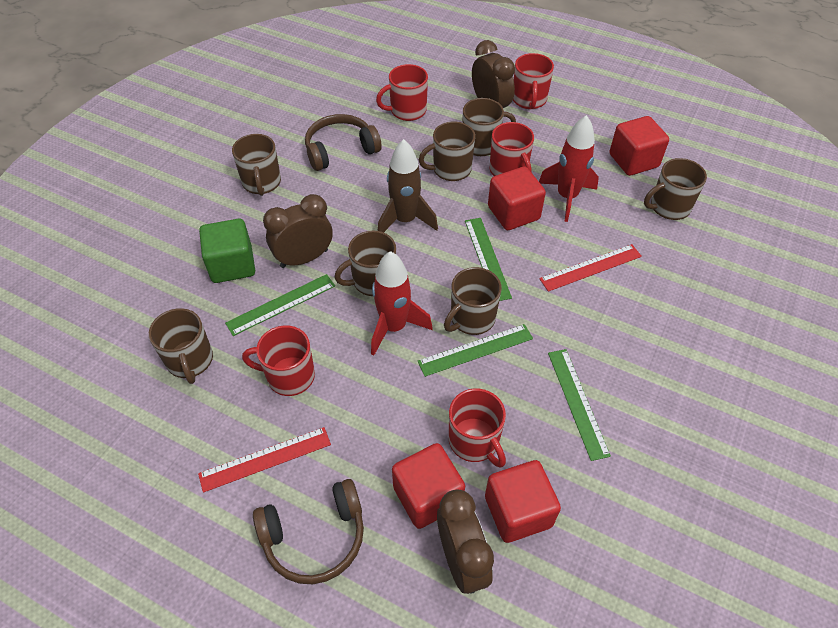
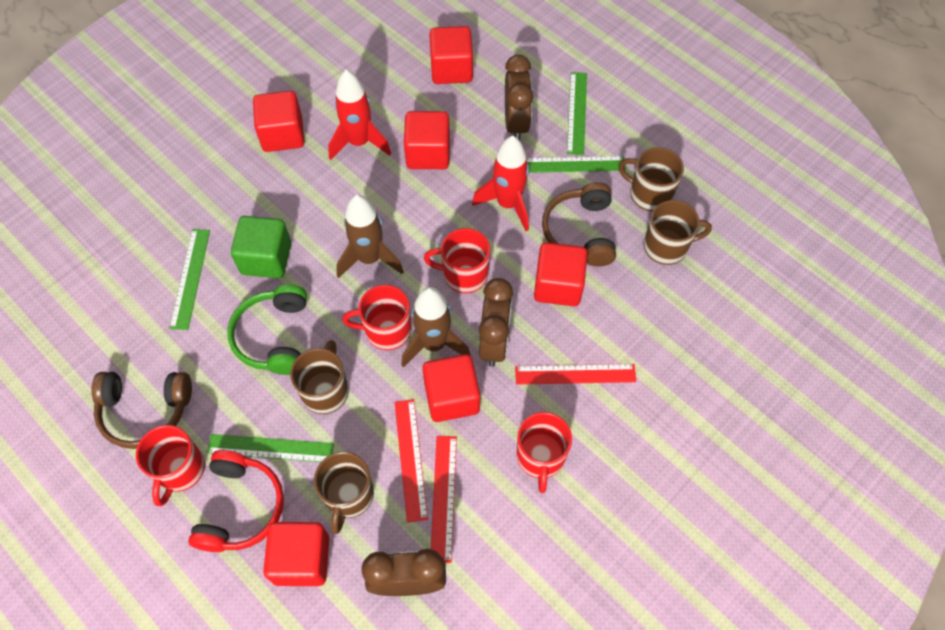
brown mug: 7 -> 4
brown rocket: 1 -> 2
green headphones: 0 -> 1
red cube: 4 -> 6
red headphones: 0 -> 1
red mug: 5 -> 4
red ruler: 2 -> 3

